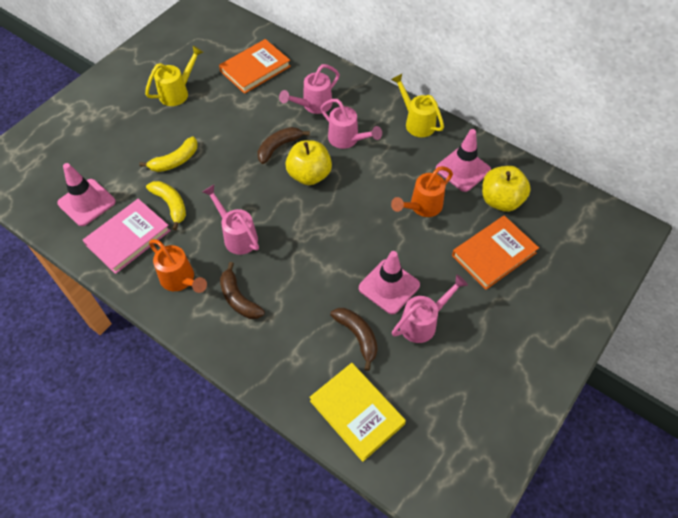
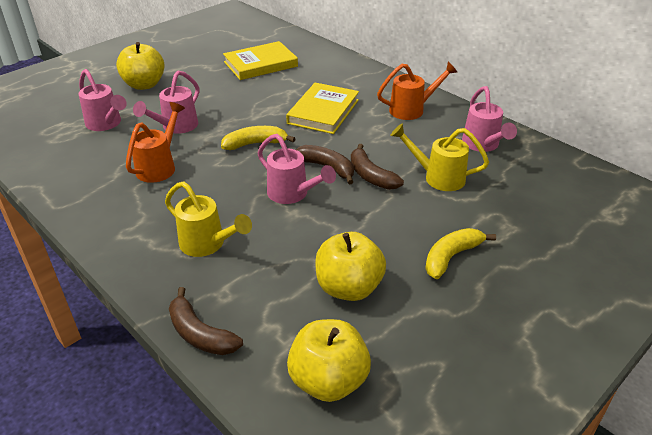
orange book: 2 -> 0
pink book: 1 -> 0
pink traffic cone: 3 -> 0
yellow apple: 2 -> 3
yellow book: 1 -> 2

